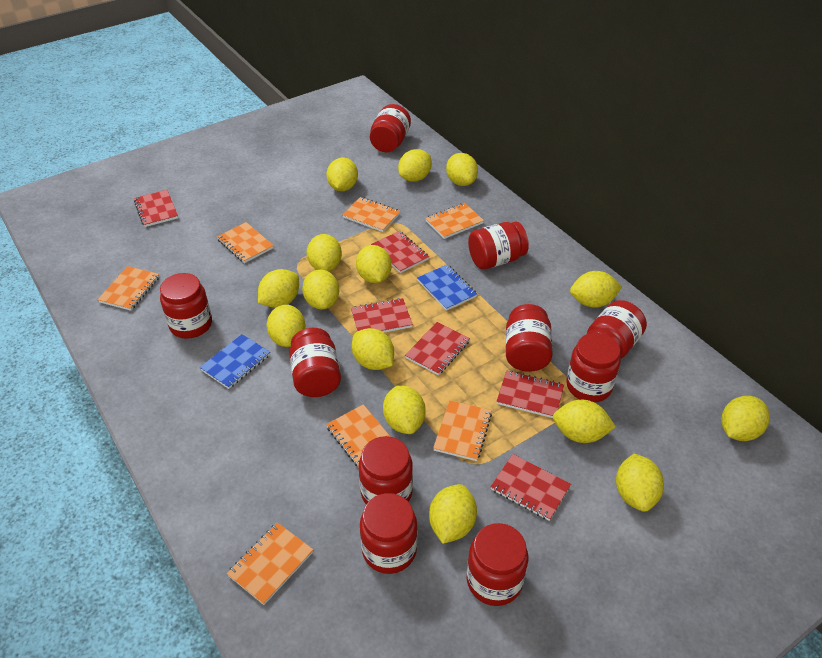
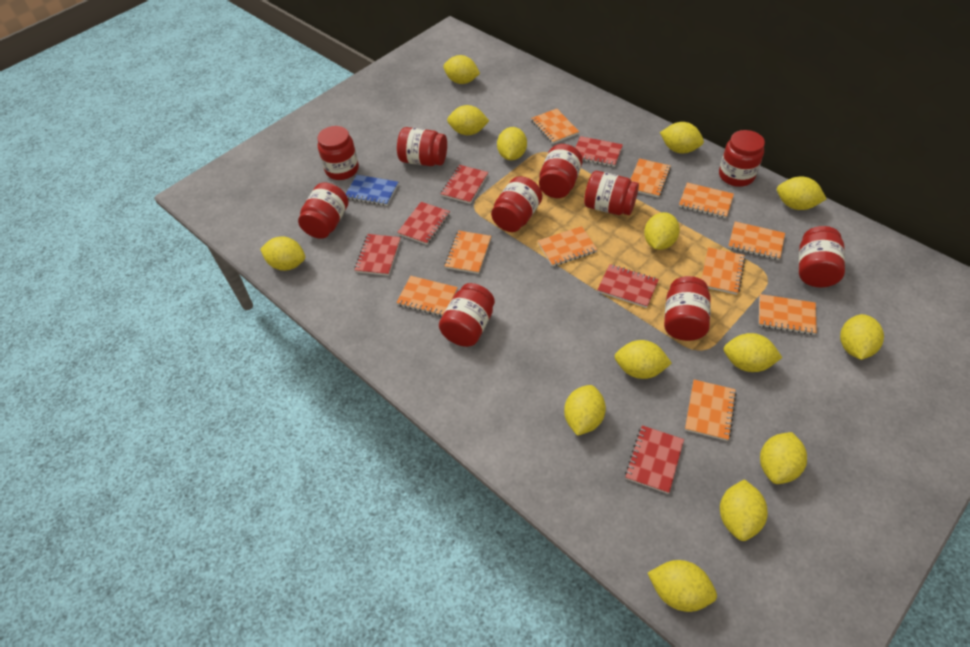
blue notebook: 2 -> 1
orange notebook: 7 -> 10
yellow lemon: 15 -> 14

